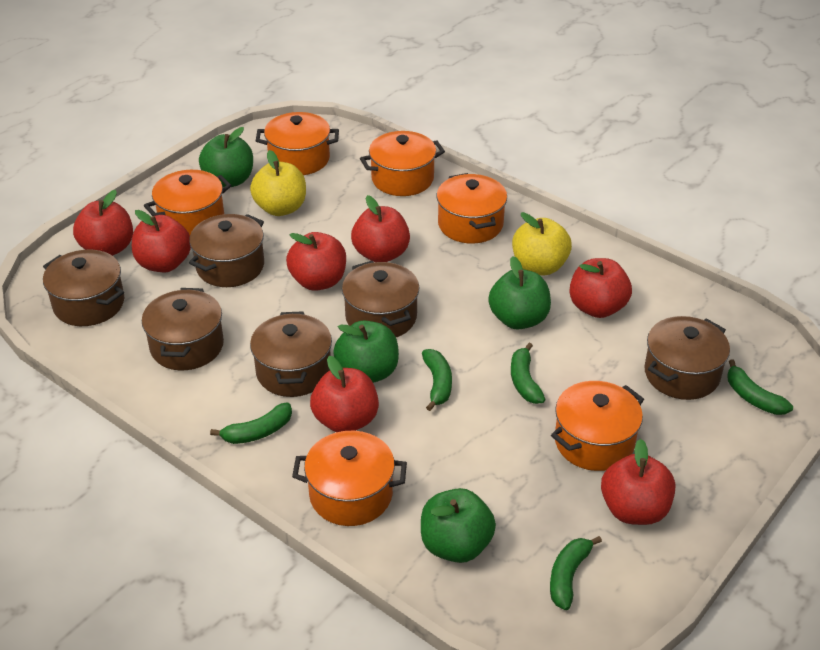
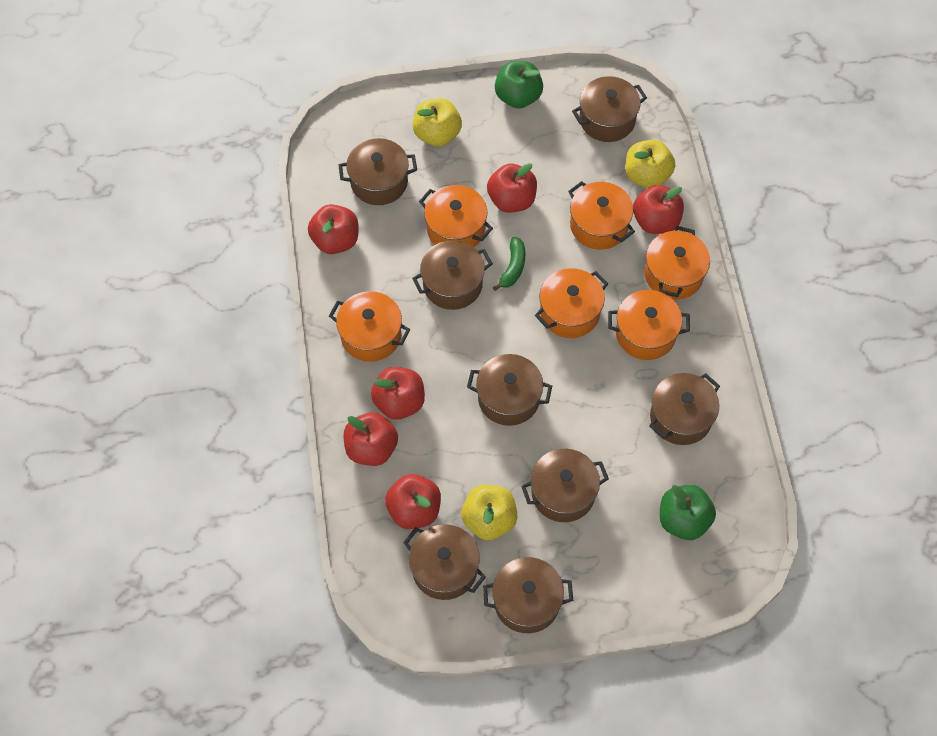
brown pot: 6 -> 8
green apple: 4 -> 2
green banana: 5 -> 1
red apple: 7 -> 6
yellow apple: 2 -> 3

